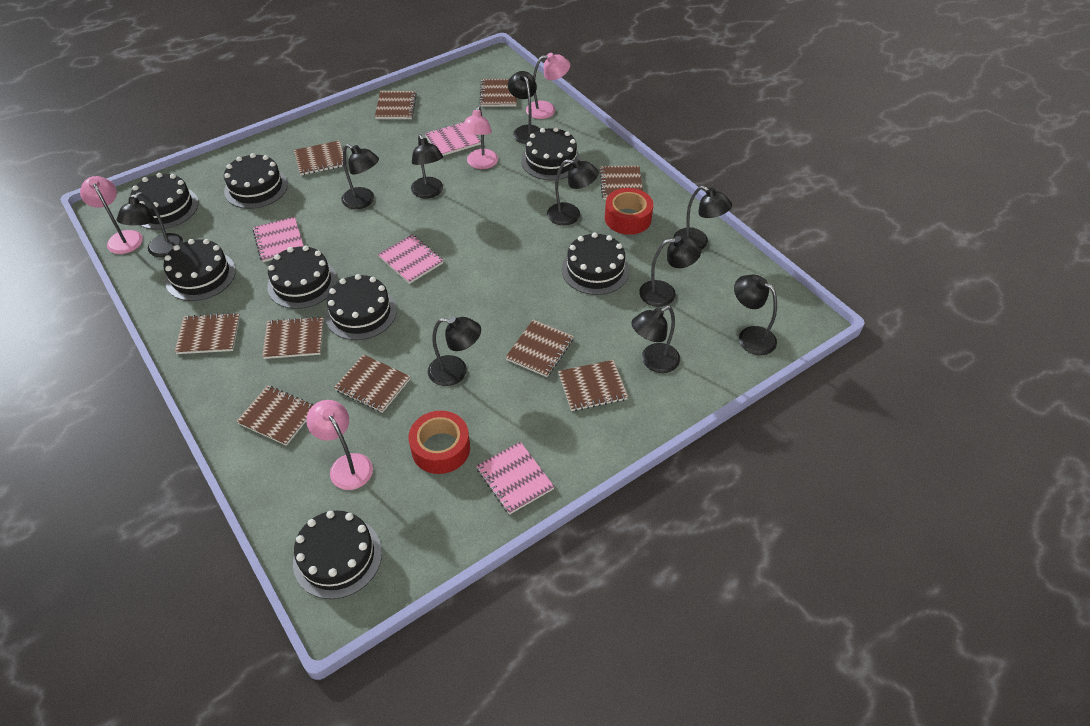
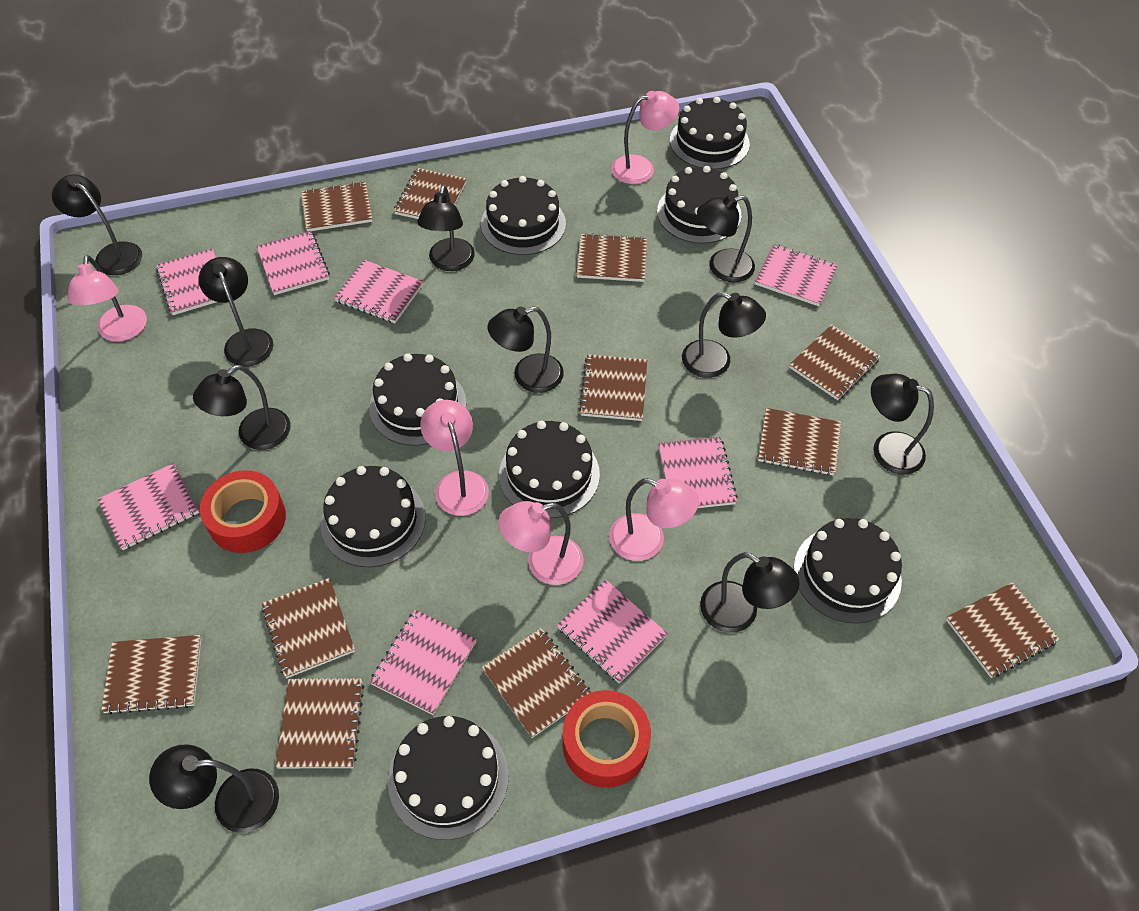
brown notebook: 10 -> 11
pink lamp: 4 -> 5
pink notebook: 4 -> 8

